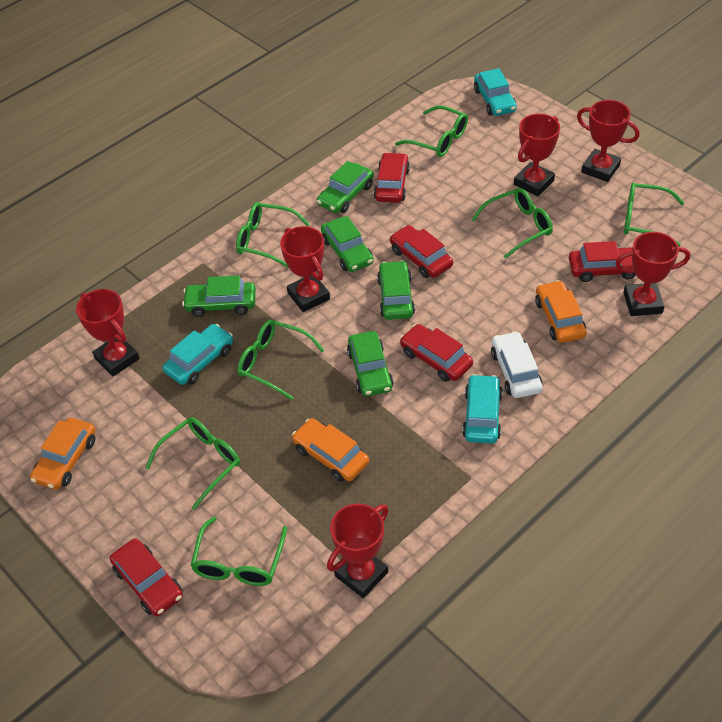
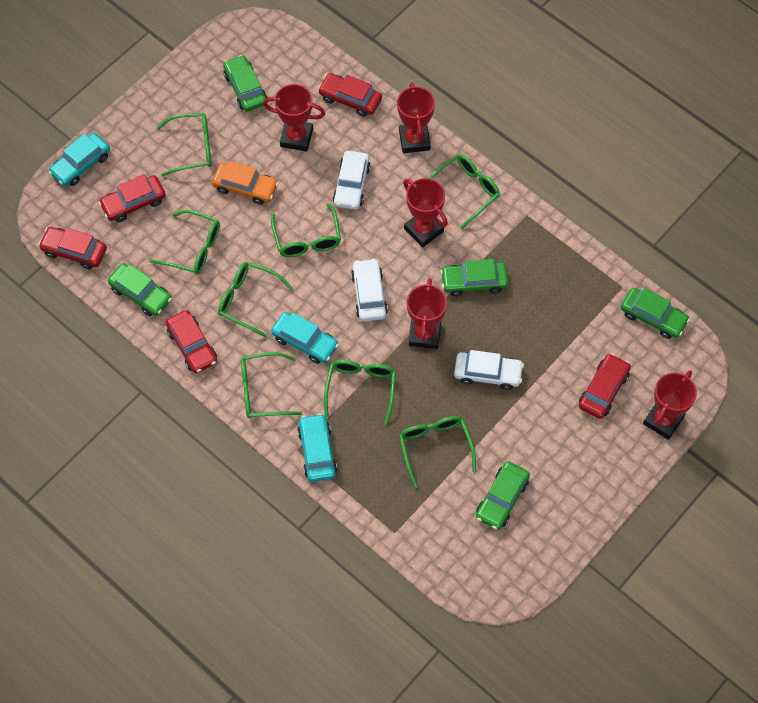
green glasses: 7 -> 8
orange car: 3 -> 1
red trophy: 6 -> 5
white car: 1 -> 3

